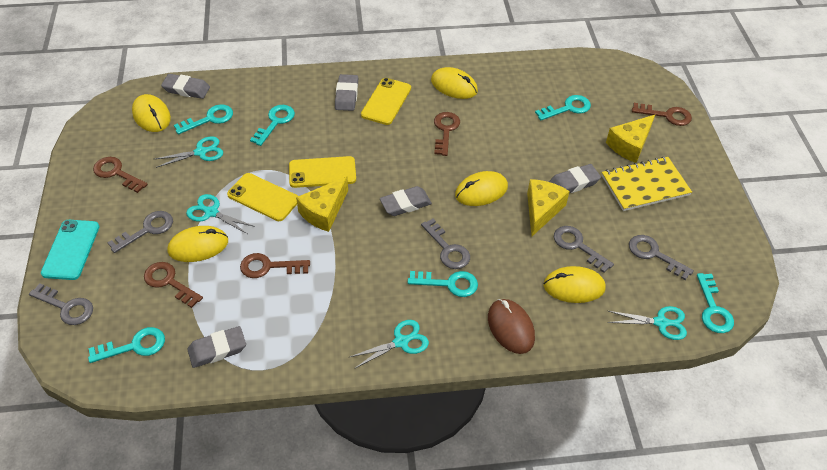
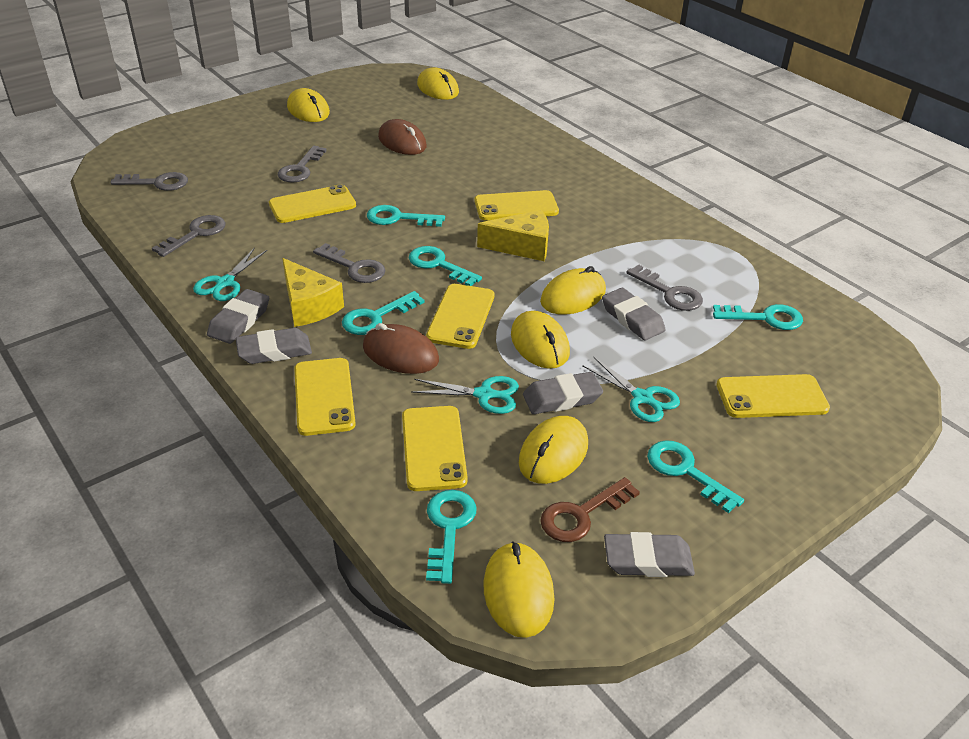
brown key: 5 -> 1
brown mouse: 1 -> 2
turquoise phone: 1 -> 0
turquoise scissors: 4 -> 3
yellow cheese: 3 -> 2
yellow mouse: 5 -> 6
yellow notebook: 1 -> 0
yellow phone: 3 -> 6

